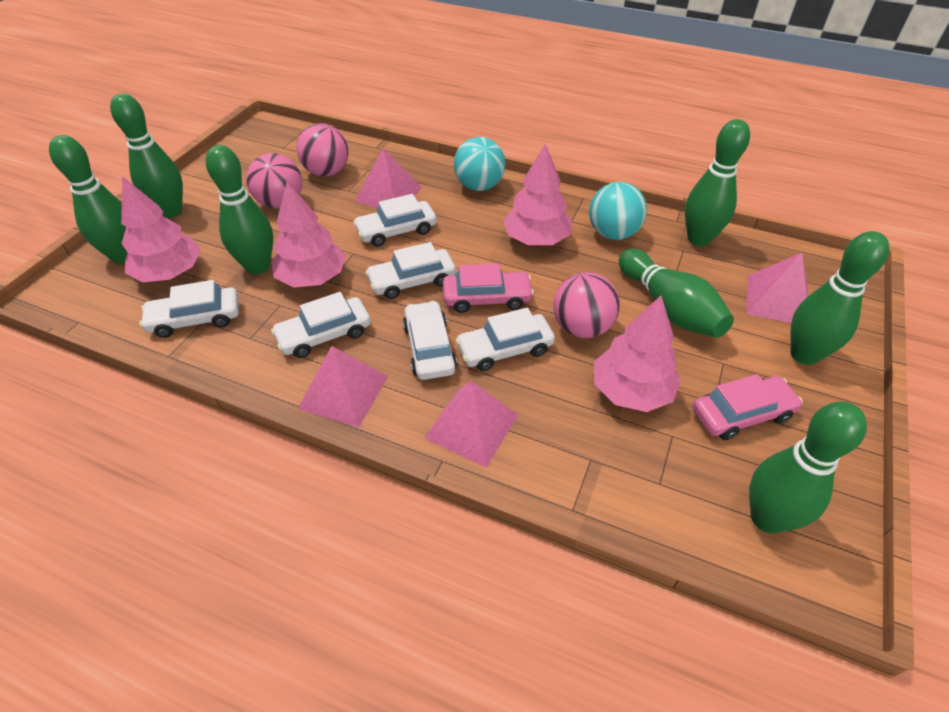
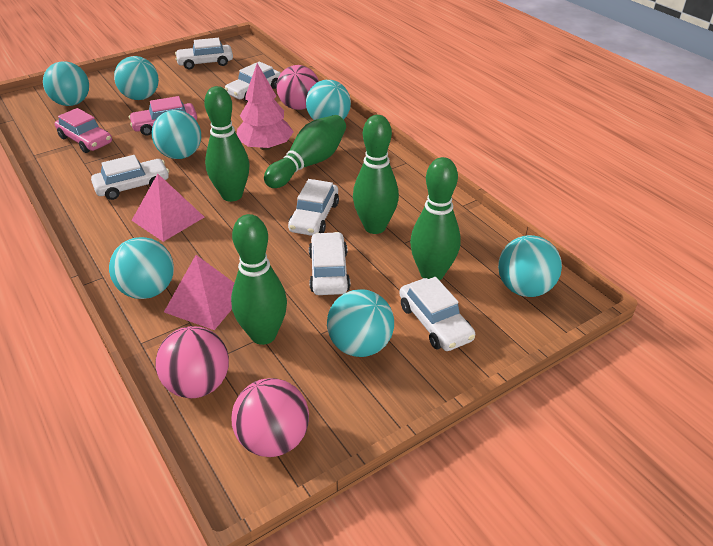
green bowling pin: 7 -> 5
pink pyramid: 4 -> 2
pink tree: 4 -> 1
turquoise ball: 2 -> 7

